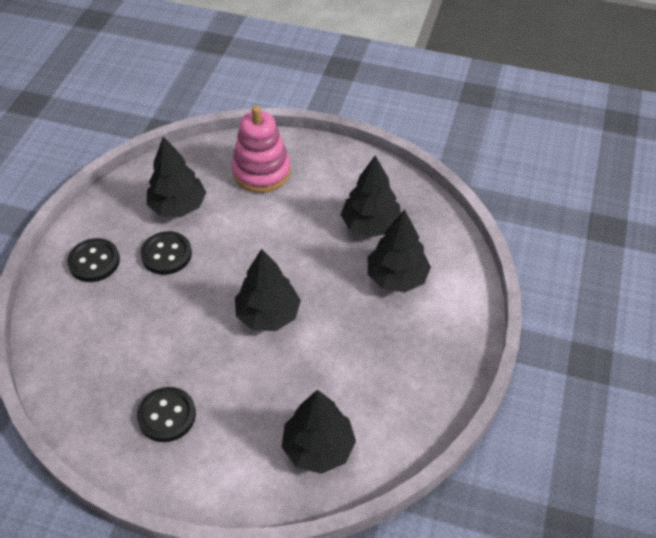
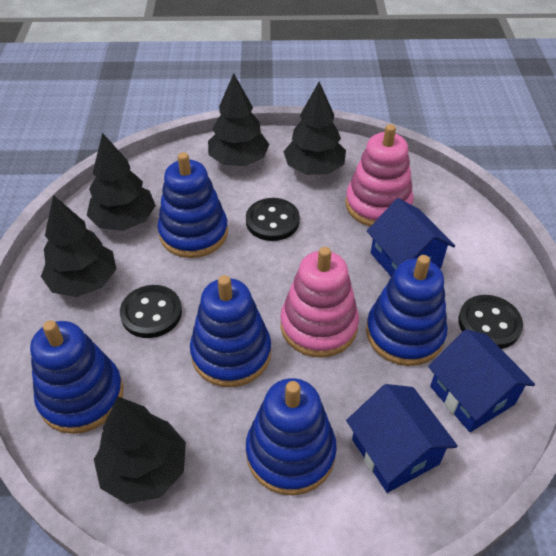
blue house: 0 -> 3
blue stacking toy: 0 -> 5
pink stacking toy: 1 -> 2

